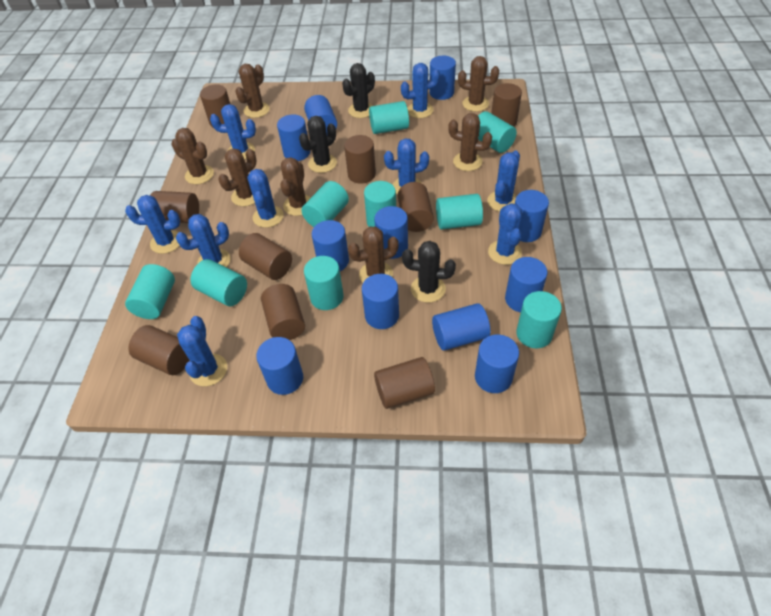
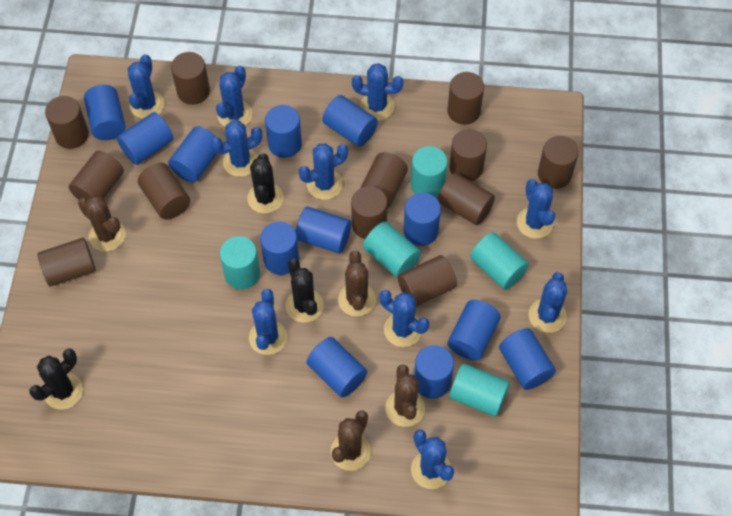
blue cactus: 9 -> 10
blue cylinder: 11 -> 12
brown cactus: 7 -> 4
brown cylinder: 9 -> 12
turquoise cylinder: 9 -> 5

